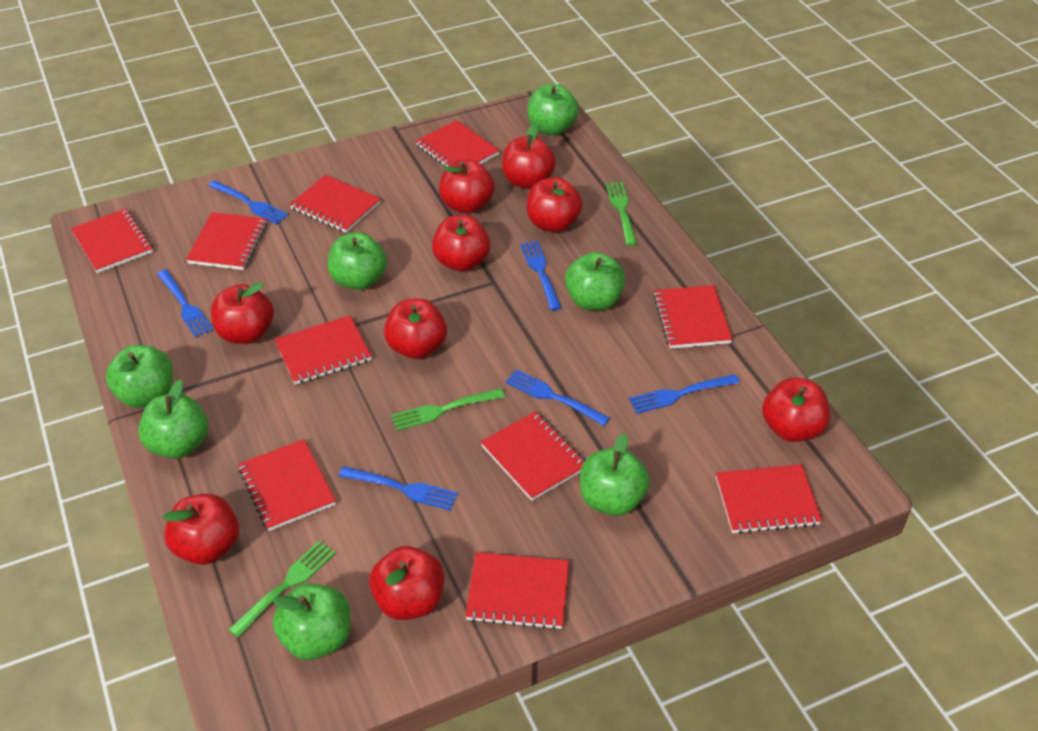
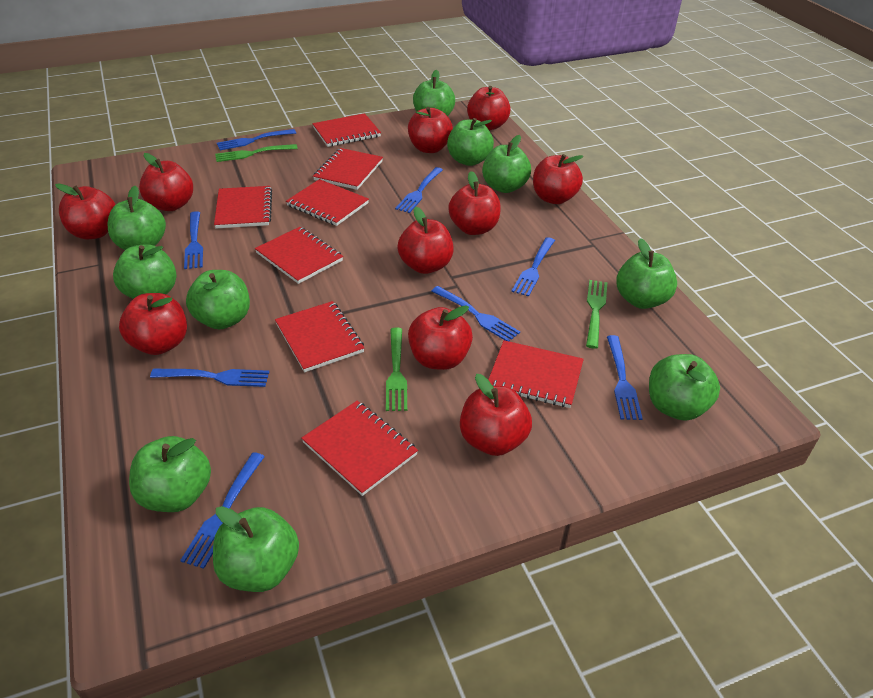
blue fork: 6 -> 8
green apple: 7 -> 10
red apple: 9 -> 10
red notebook: 10 -> 8

